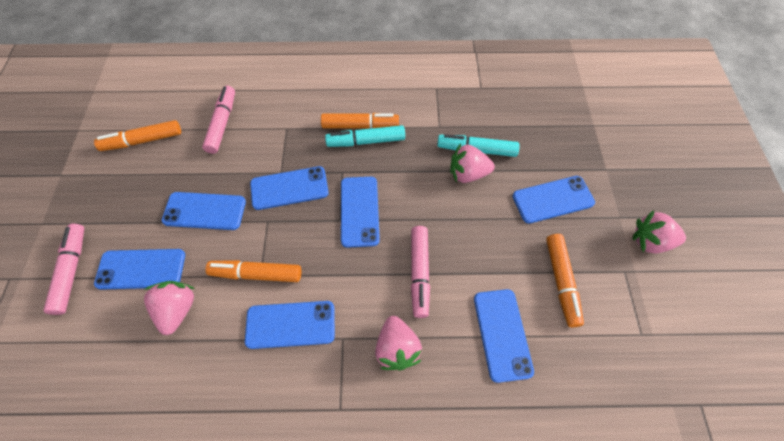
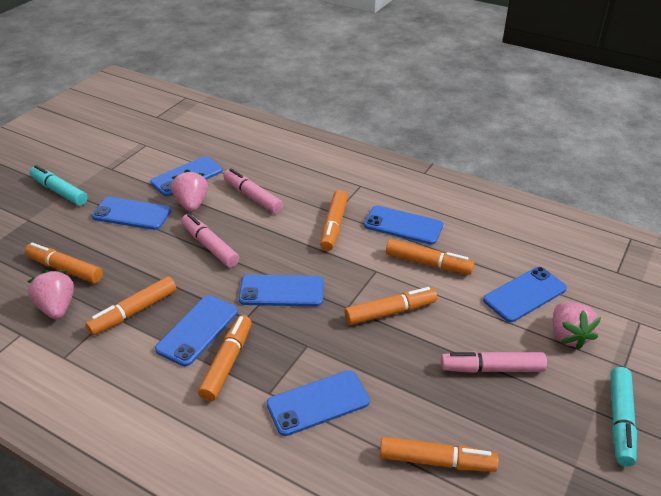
orange marker: 4 -> 7
pink strawberry: 4 -> 3

